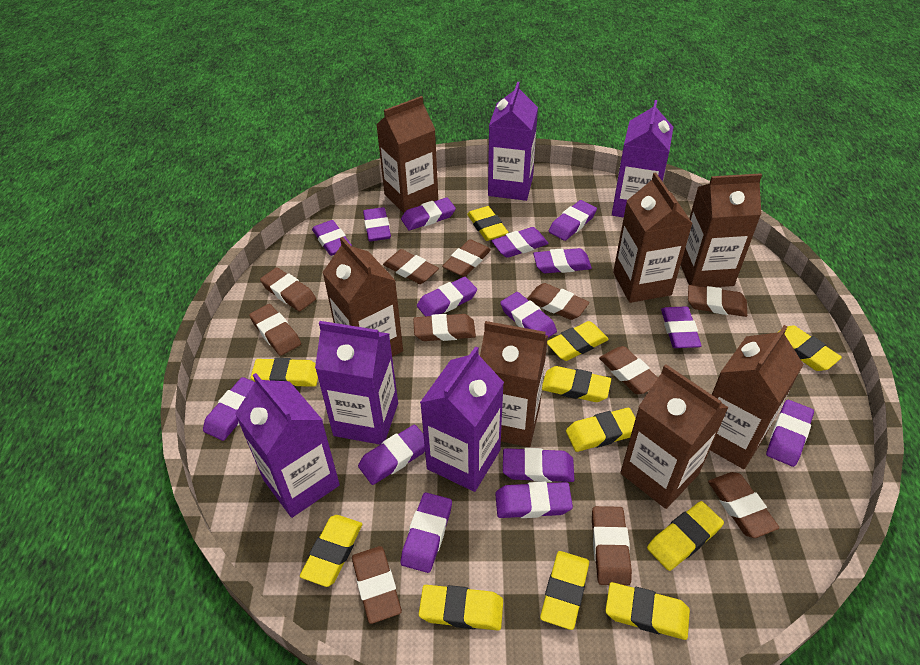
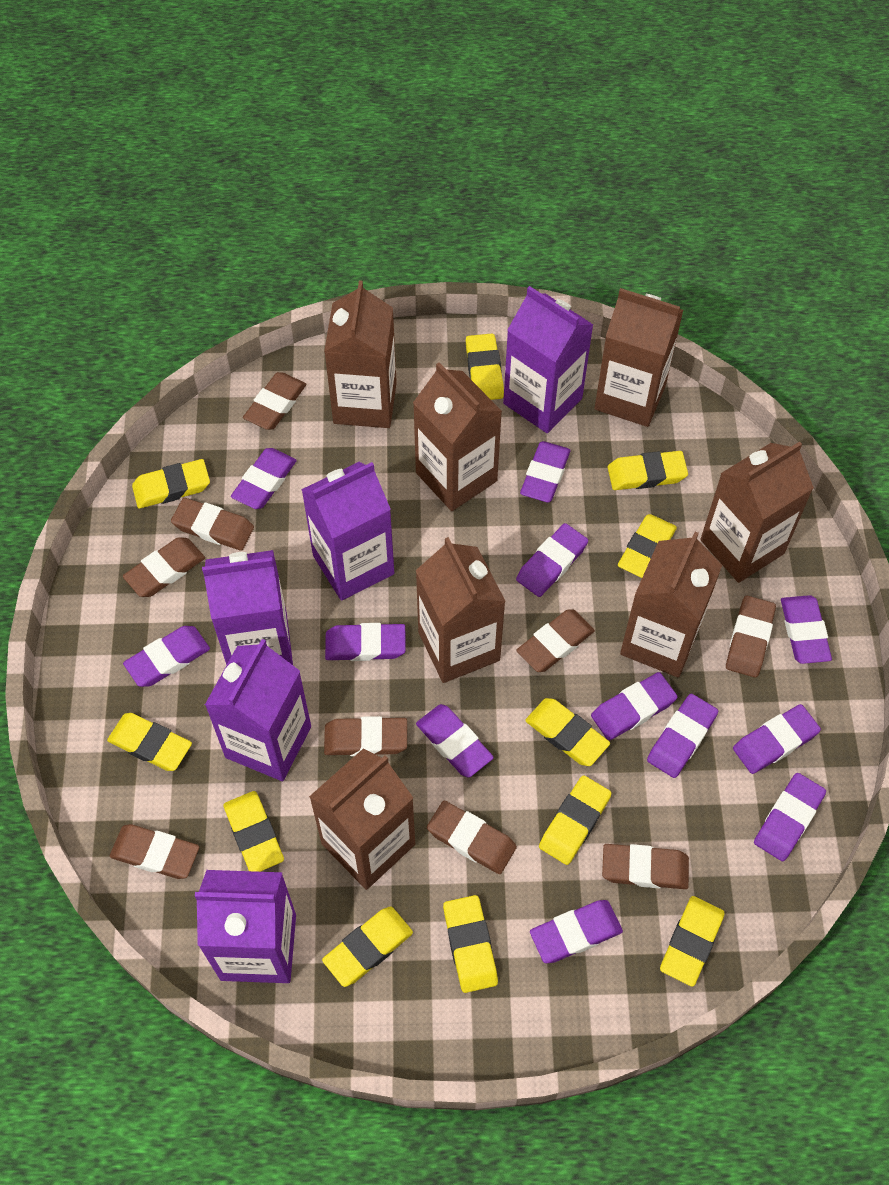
brown eraser: 11 -> 9
purple eraser: 15 -> 12

